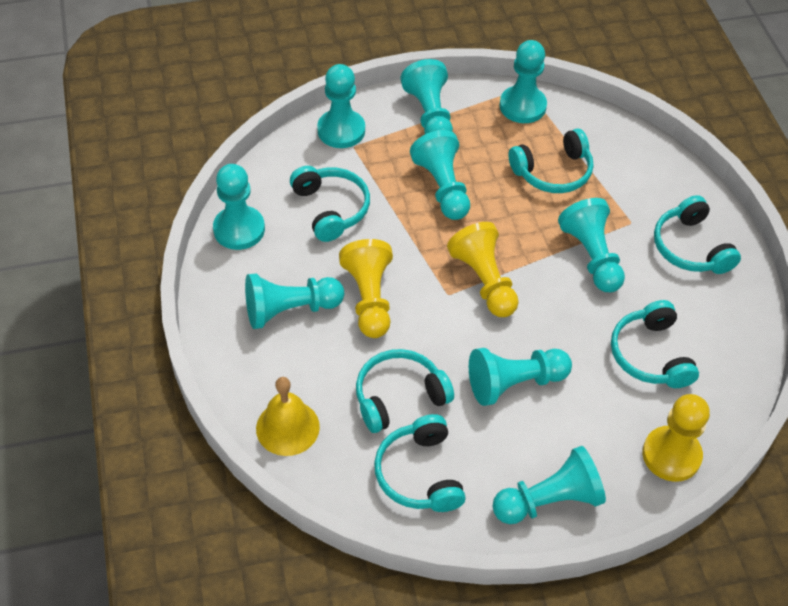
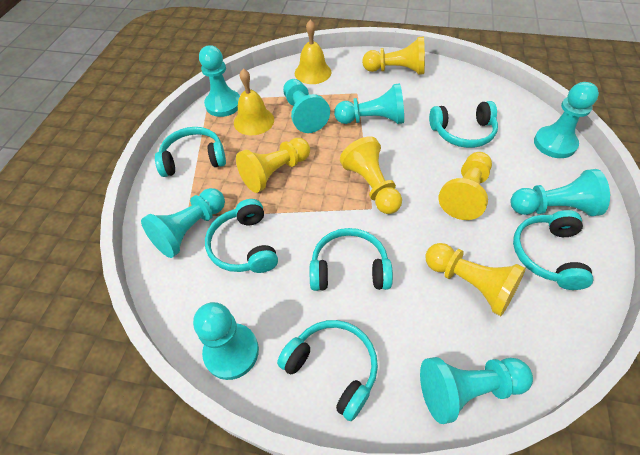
turquoise pawn: 9 -> 8
yellow bell: 1 -> 2
yellow pawn: 3 -> 5

